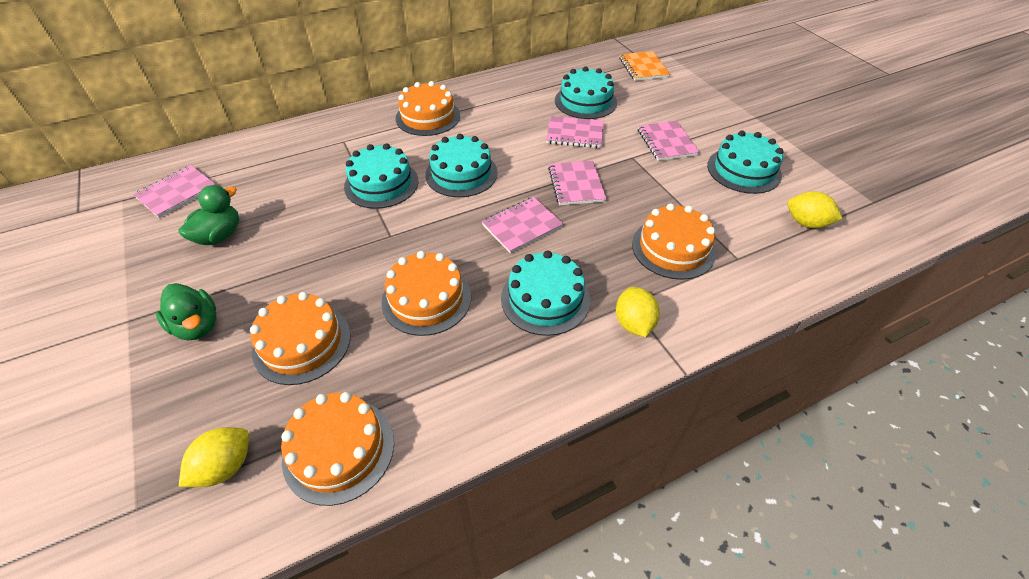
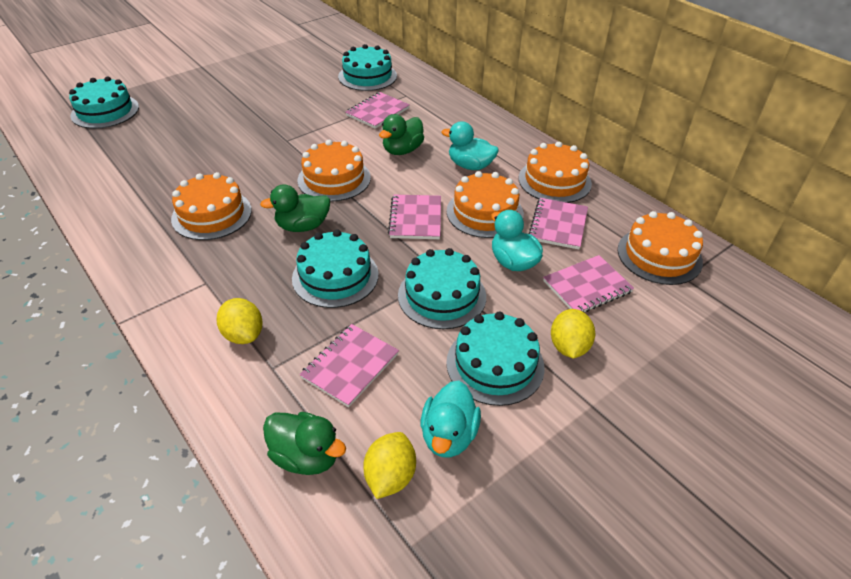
green duck: 2 -> 3
orange notebook: 1 -> 0
turquoise duck: 0 -> 3

